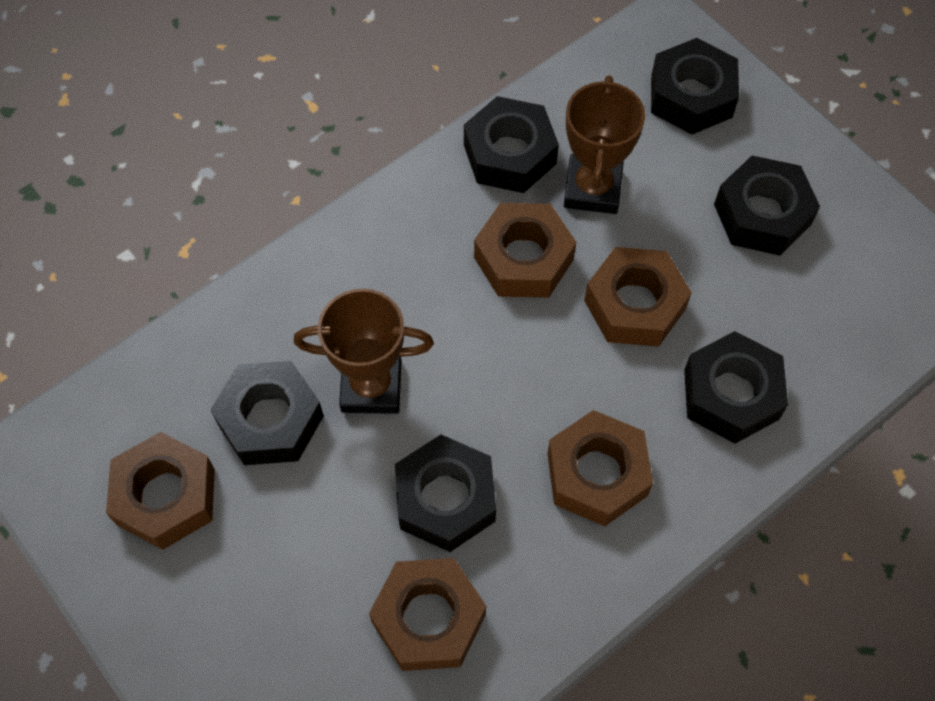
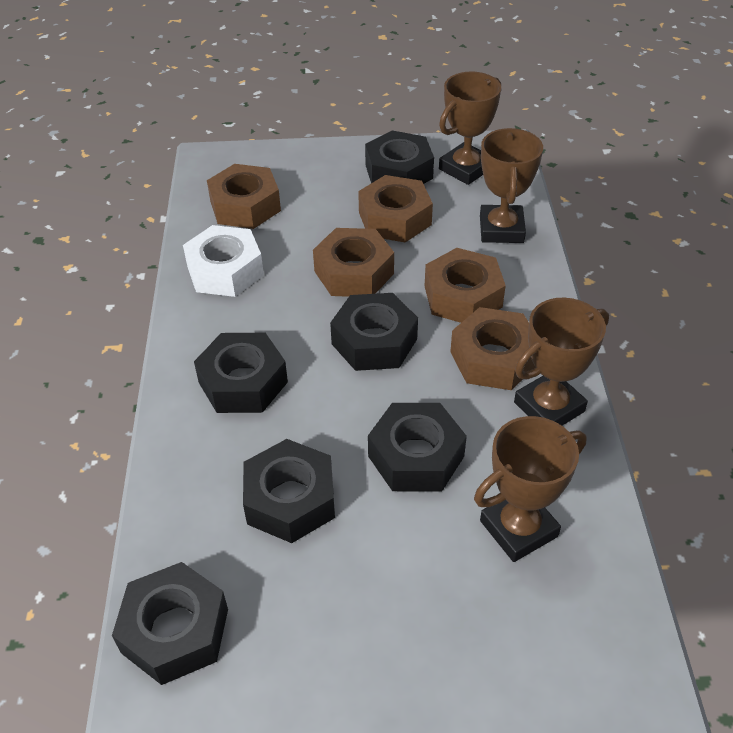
brown trophy: 2 -> 4
white nut: 0 -> 1

